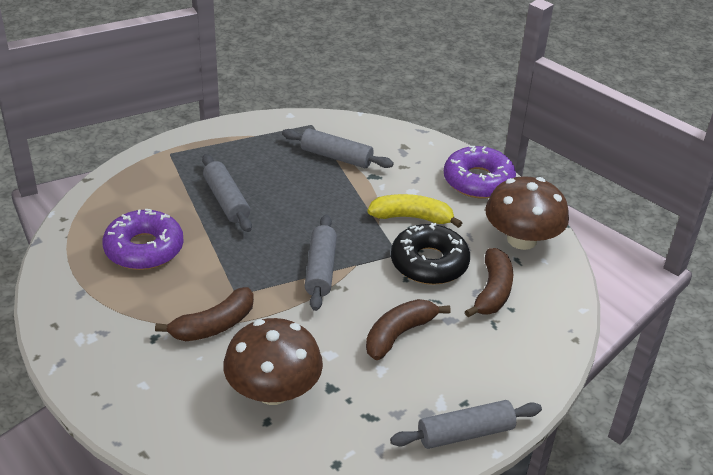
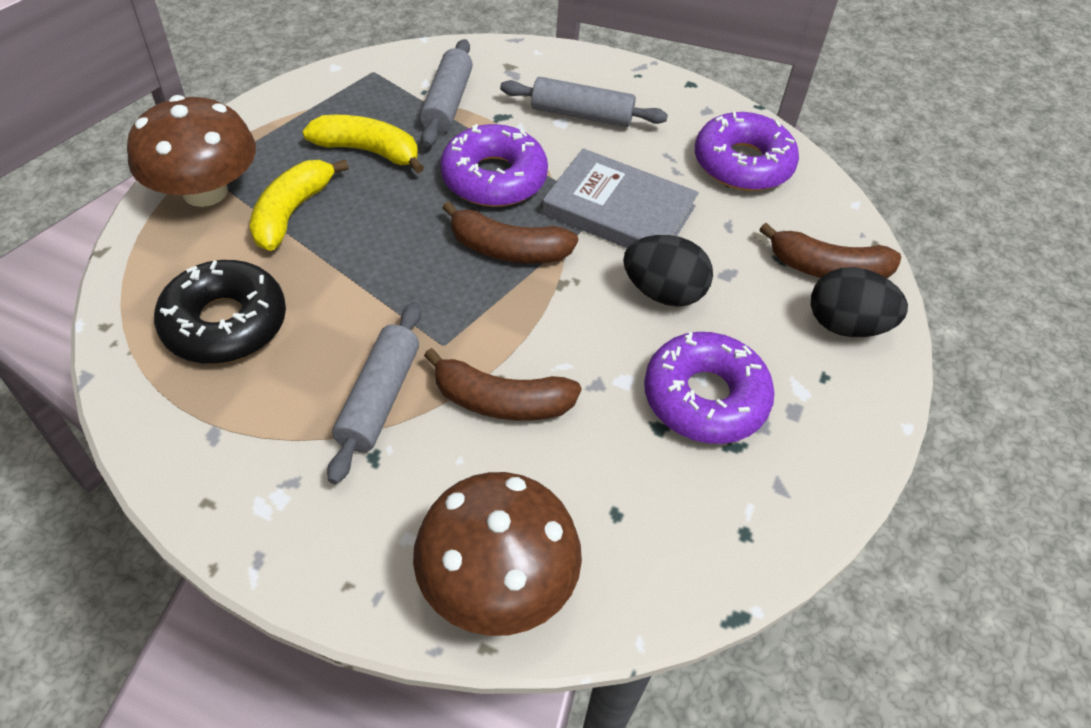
black egg: 0 -> 2
grey book: 0 -> 1
grey rolling pin: 4 -> 3
purple donut: 2 -> 3
yellow banana: 1 -> 2

